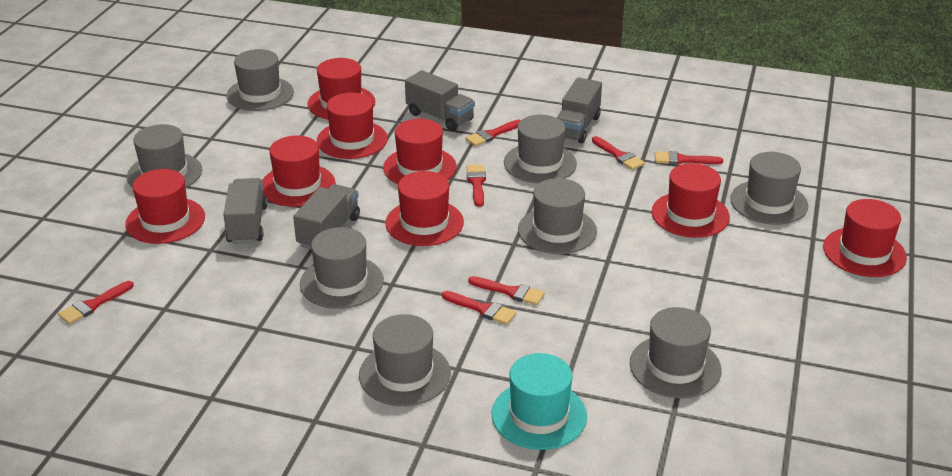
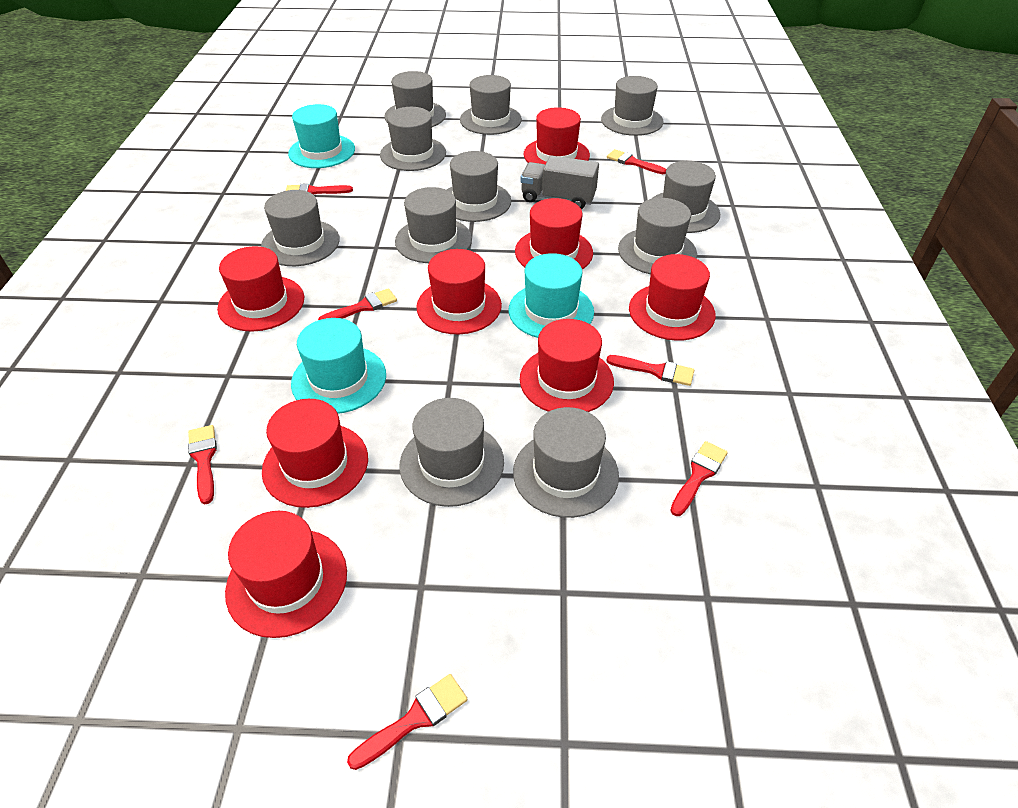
grey hat: 8 -> 11
grey truck: 4 -> 1
turquoise hat: 1 -> 3

